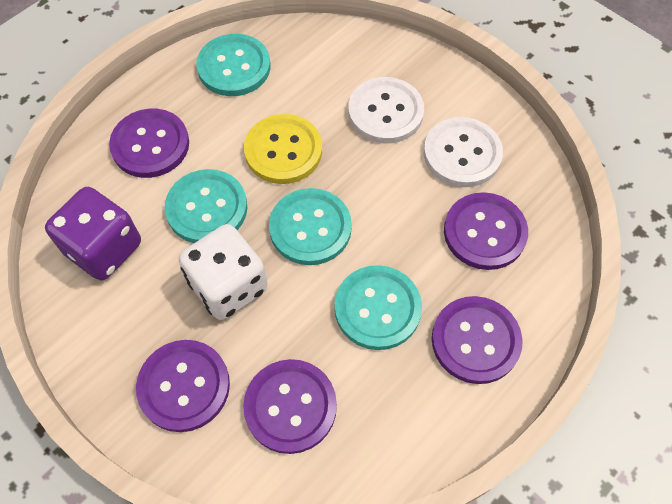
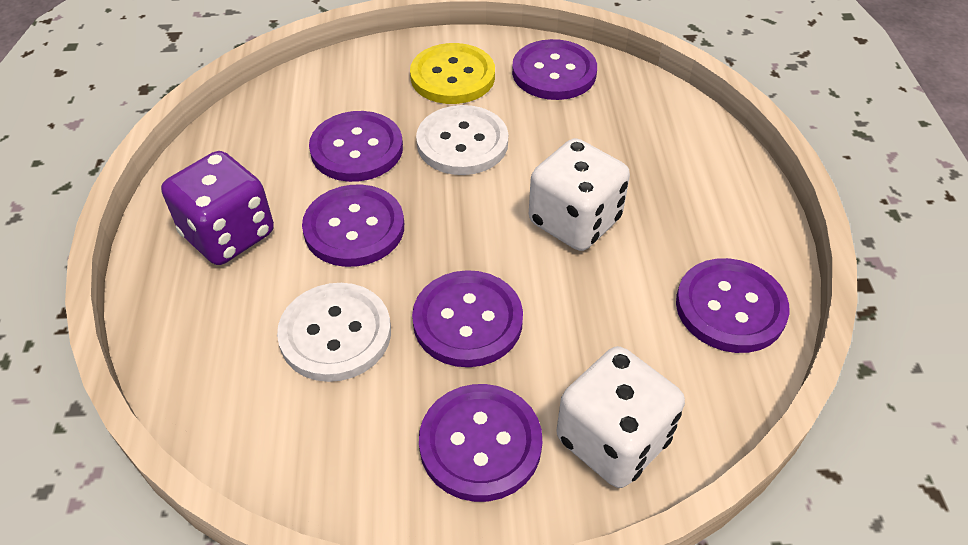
purple button: 5 -> 6
turquoise button: 4 -> 0
white dice: 1 -> 2

